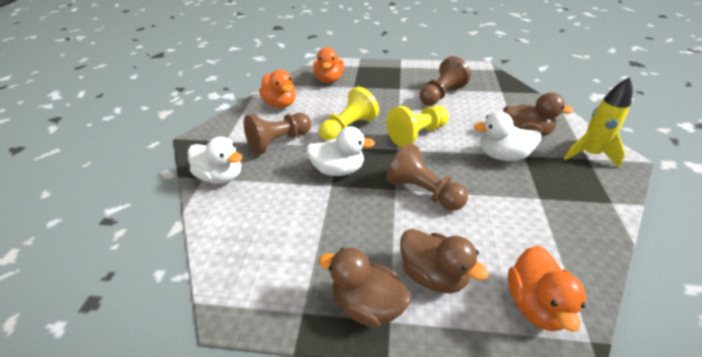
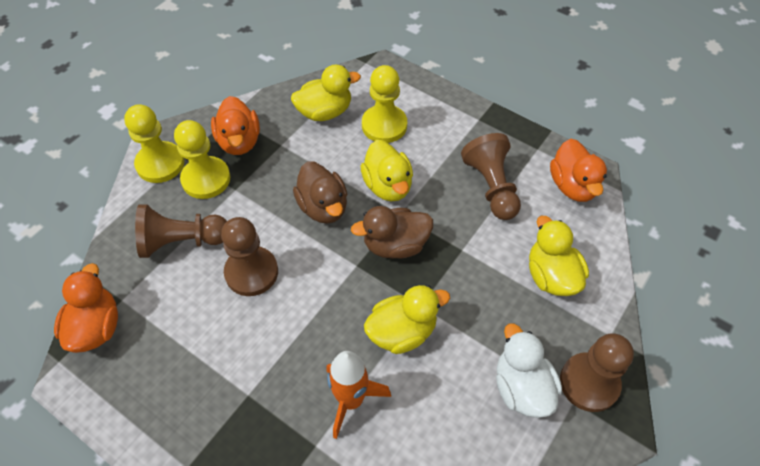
brown duck: 3 -> 2
brown pawn: 3 -> 4
orange rocket: 0 -> 1
white duck: 3 -> 1
yellow duck: 0 -> 4
yellow pawn: 2 -> 3
yellow rocket: 1 -> 0

